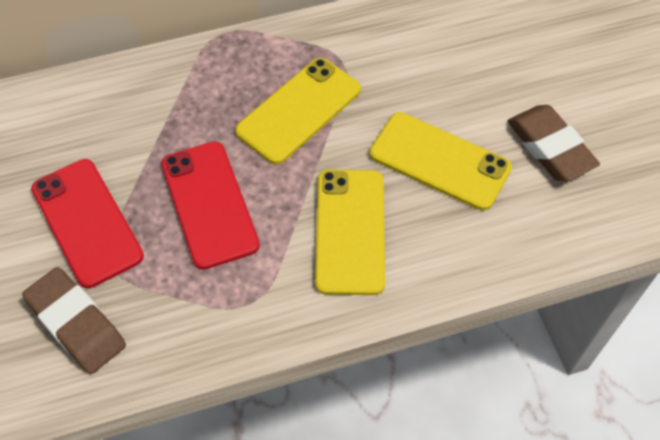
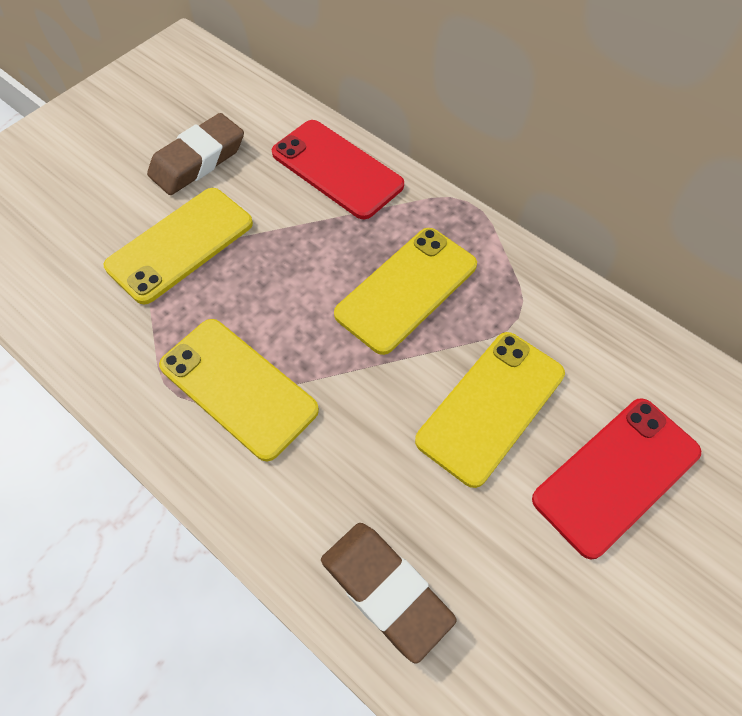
yellow phone: 3 -> 4

